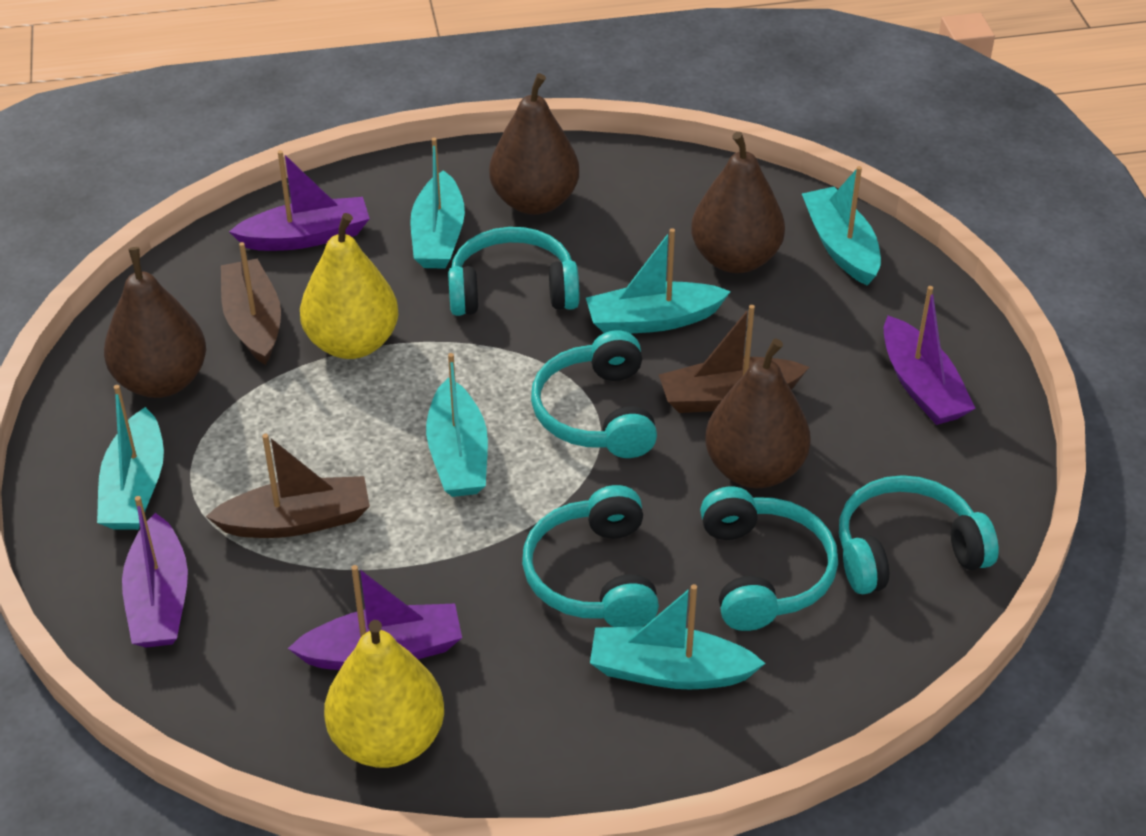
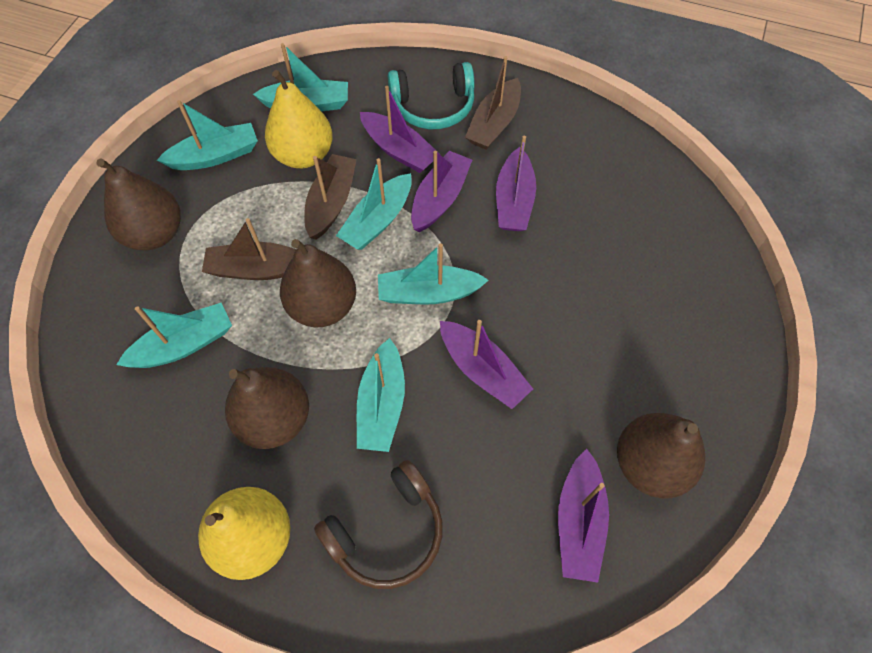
brown headphones: 0 -> 1
purple boat: 4 -> 5
turquoise headphones: 5 -> 1

